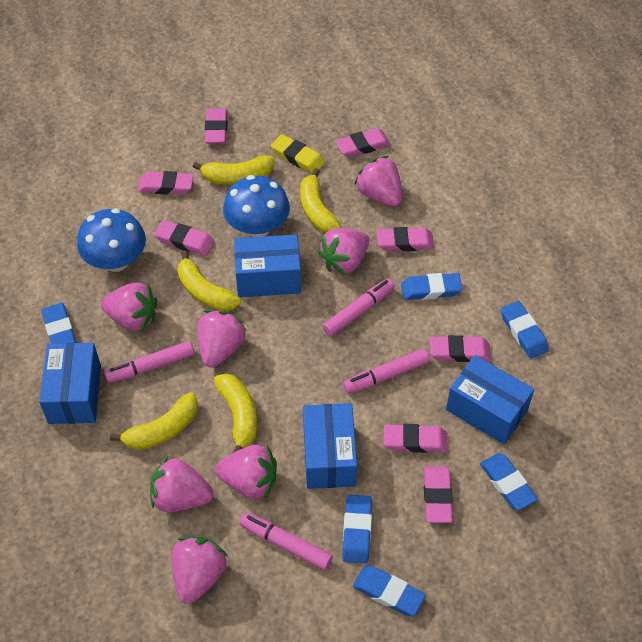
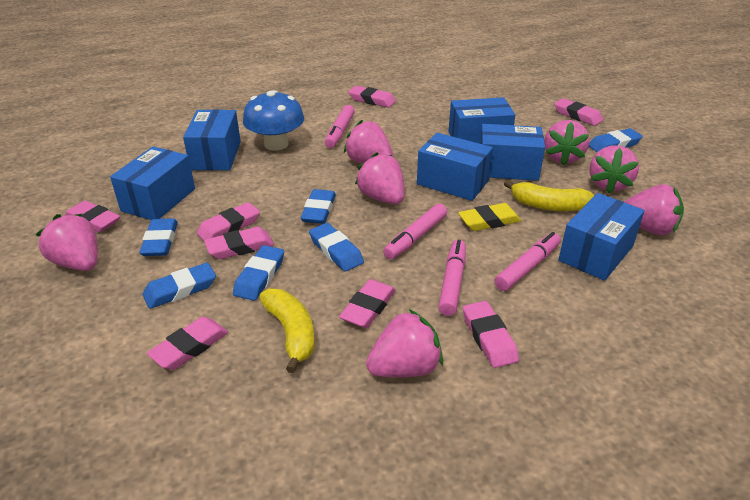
blue box: 4 -> 6
blue mushroom: 2 -> 1
yellow banana: 5 -> 2

